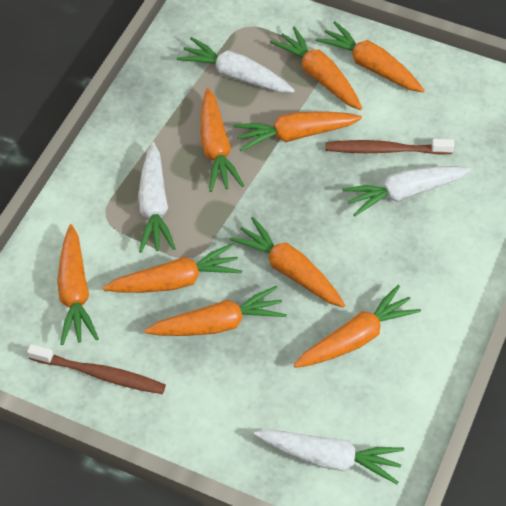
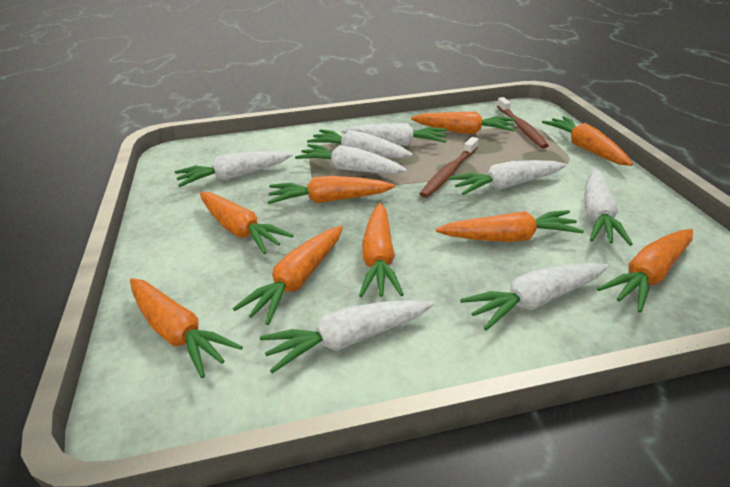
white carrot: 4 -> 8

